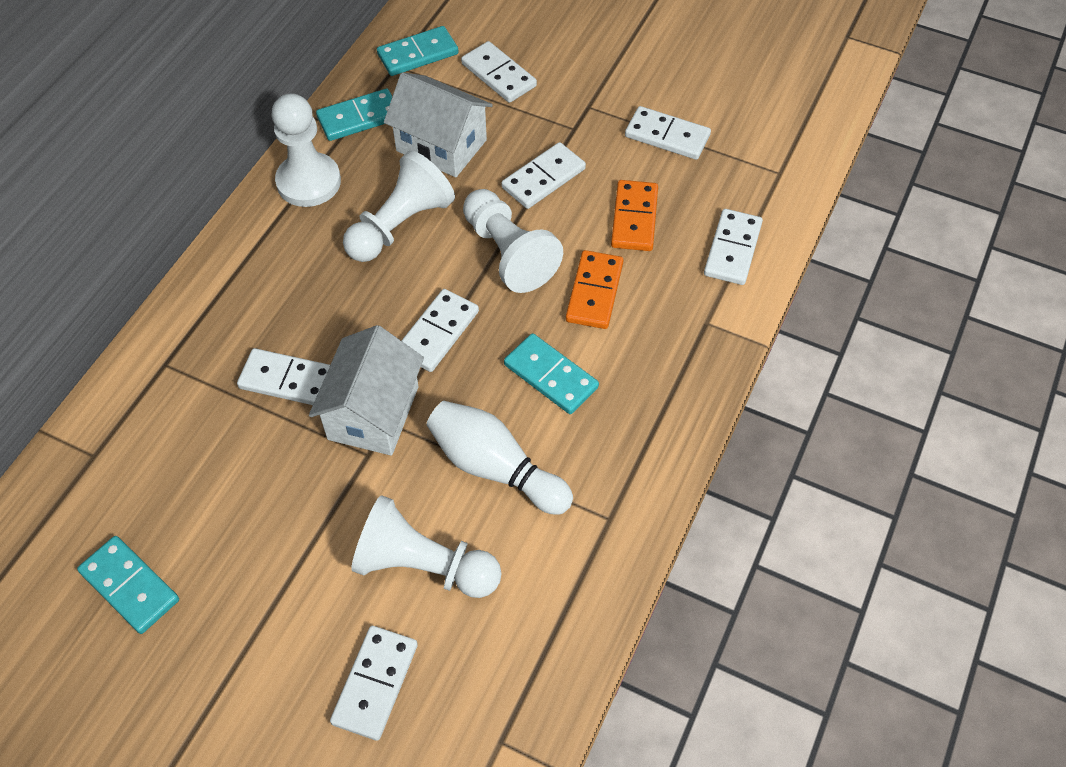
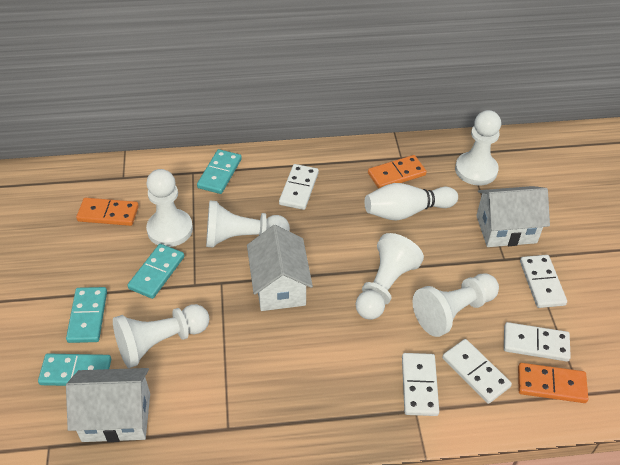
orange domino: 2 -> 3
white domino: 7 -> 5
white house: 2 -> 3
white pawn: 4 -> 6

